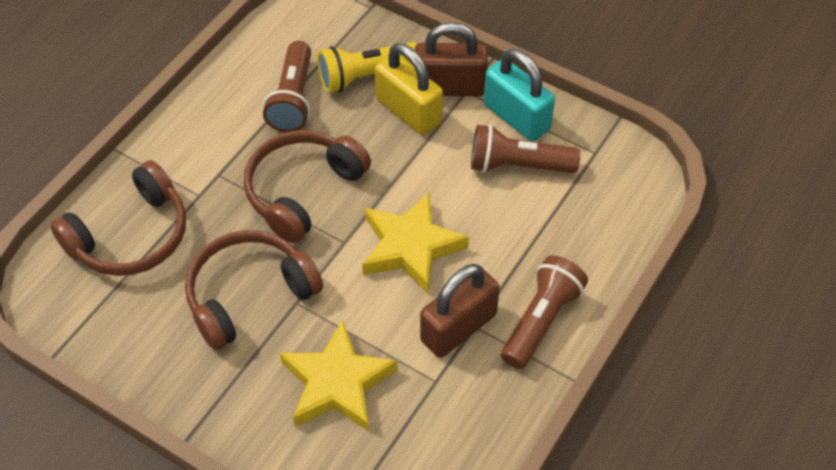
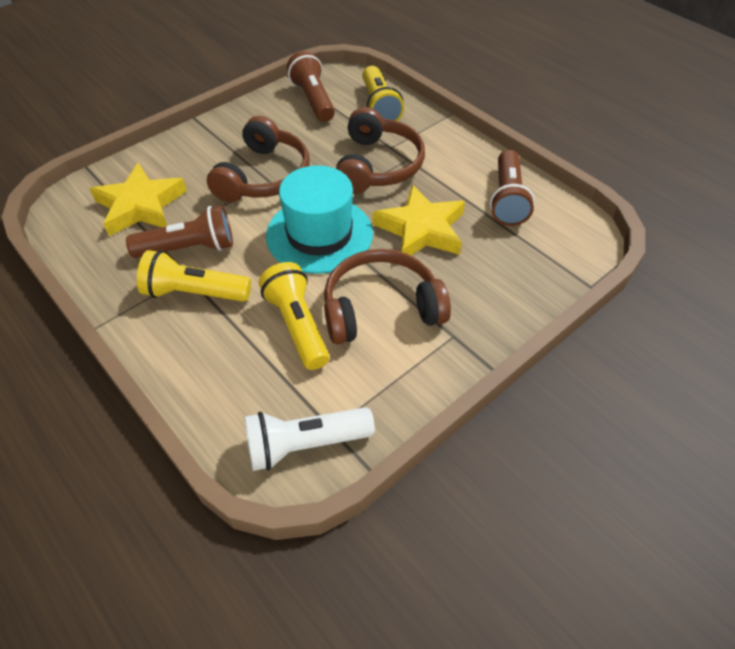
brown padlock: 2 -> 0
turquoise hat: 0 -> 1
turquoise padlock: 1 -> 0
white flashlight: 0 -> 1
yellow flashlight: 1 -> 3
yellow padlock: 1 -> 0

